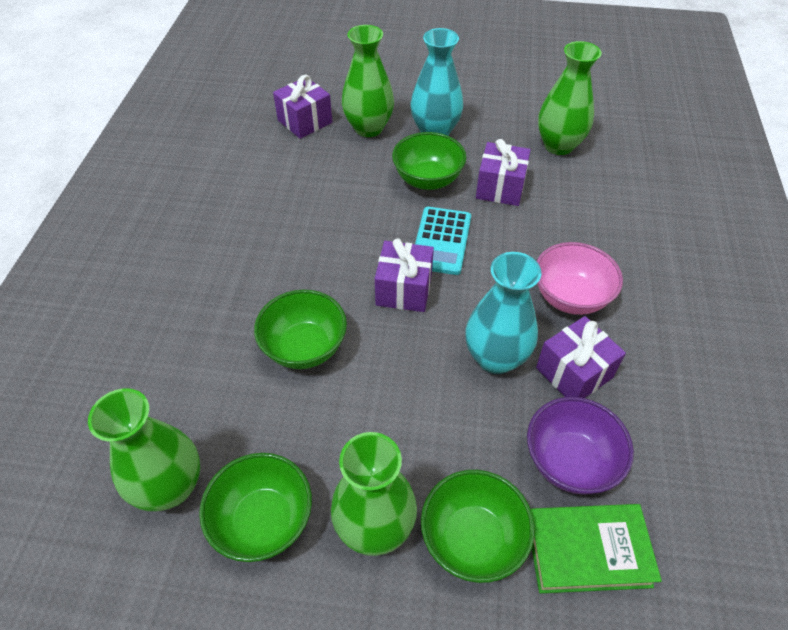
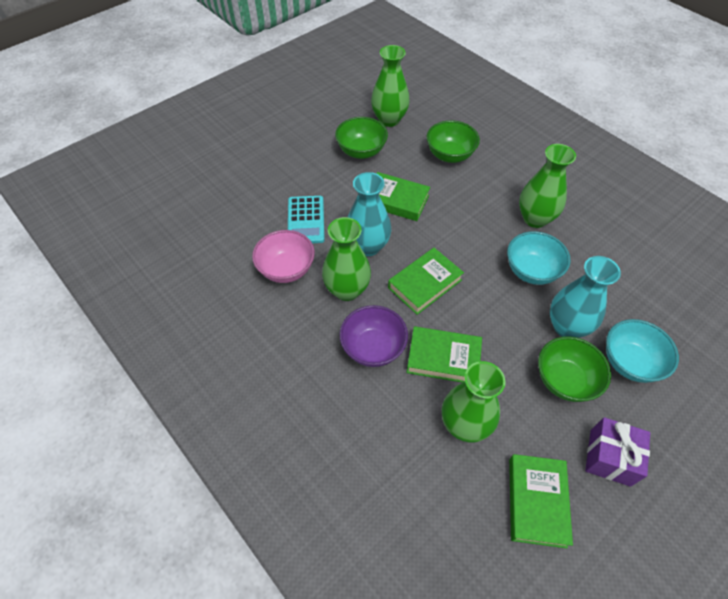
green book: 1 -> 4
green bowl: 4 -> 3
purple gift: 4 -> 1
turquoise bowl: 0 -> 2

